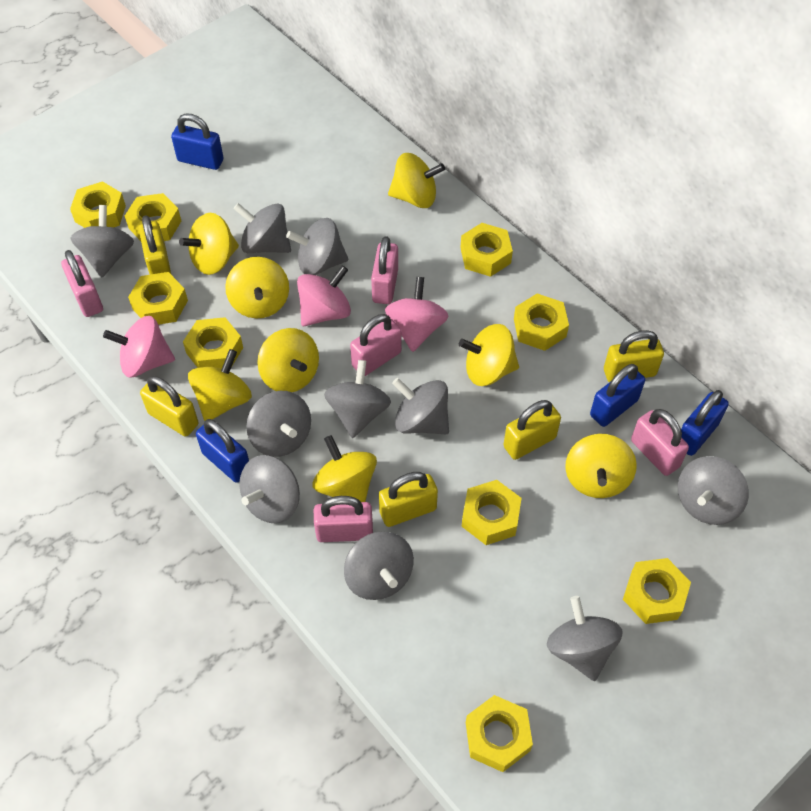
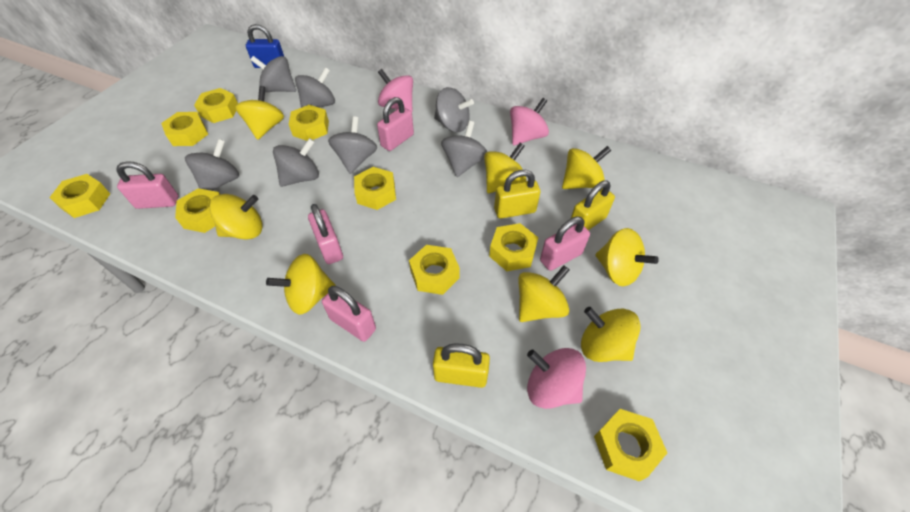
blue padlock: 4 -> 1
grey spinning top: 10 -> 7
yellow padlock: 5 -> 3

